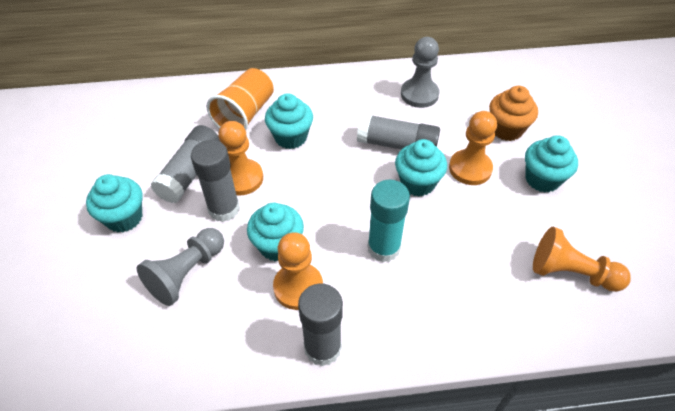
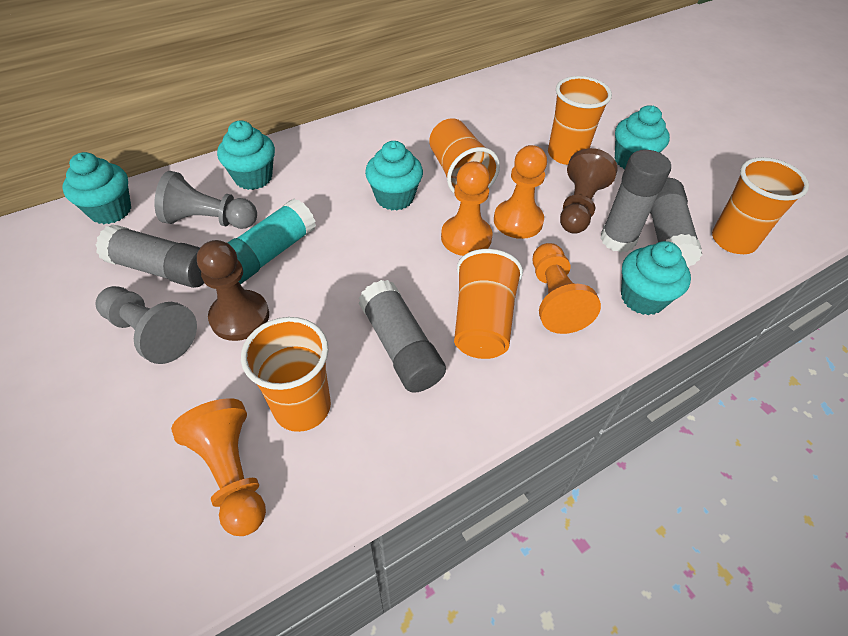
brown pawn: 0 -> 2
orange cup: 1 -> 5
orange cupcake: 1 -> 0

